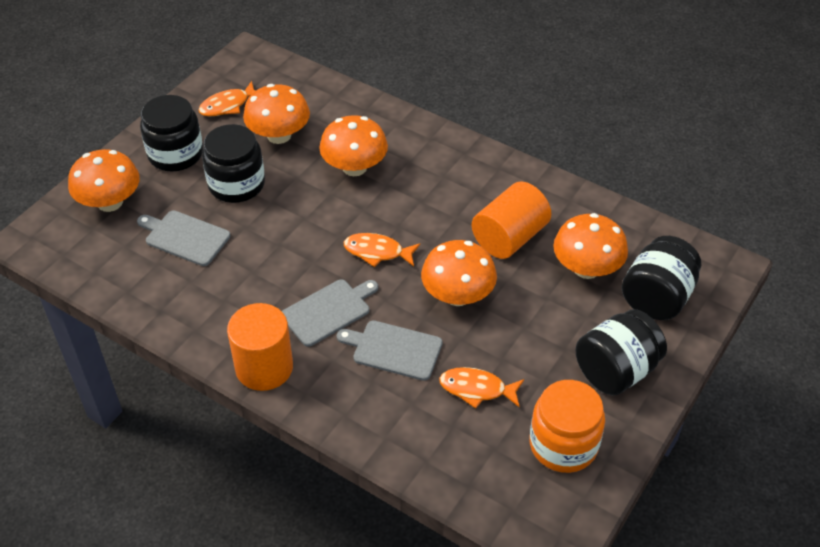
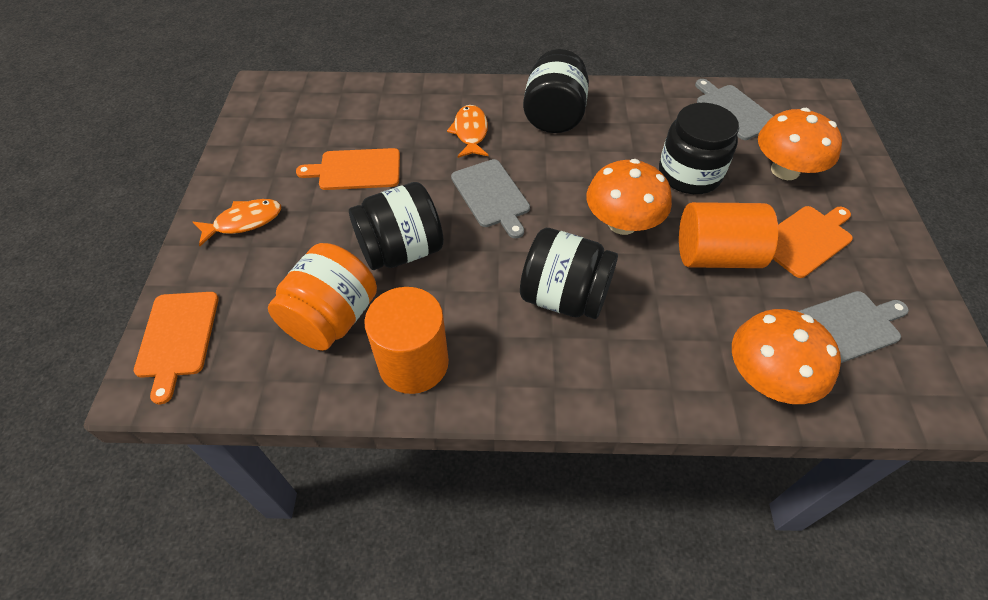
orange cutting board: 0 -> 3
orange fish: 3 -> 2
orange mushroom: 5 -> 3

